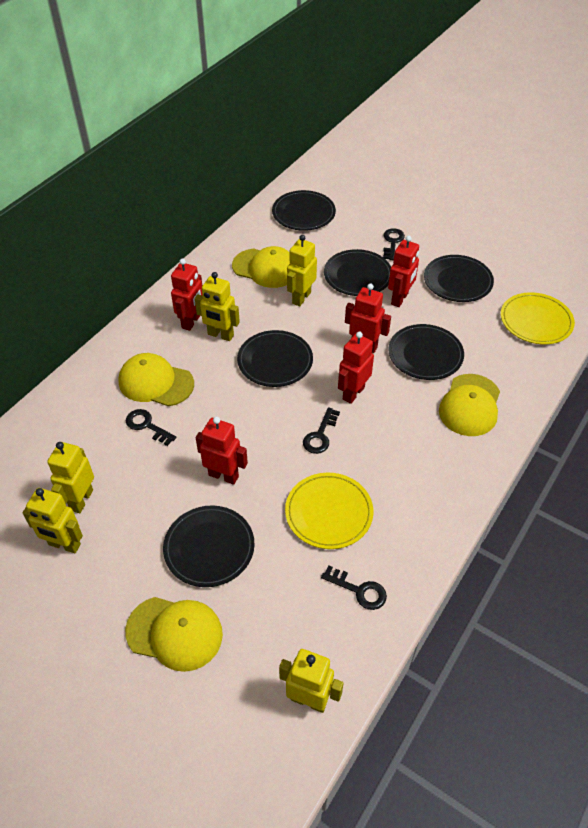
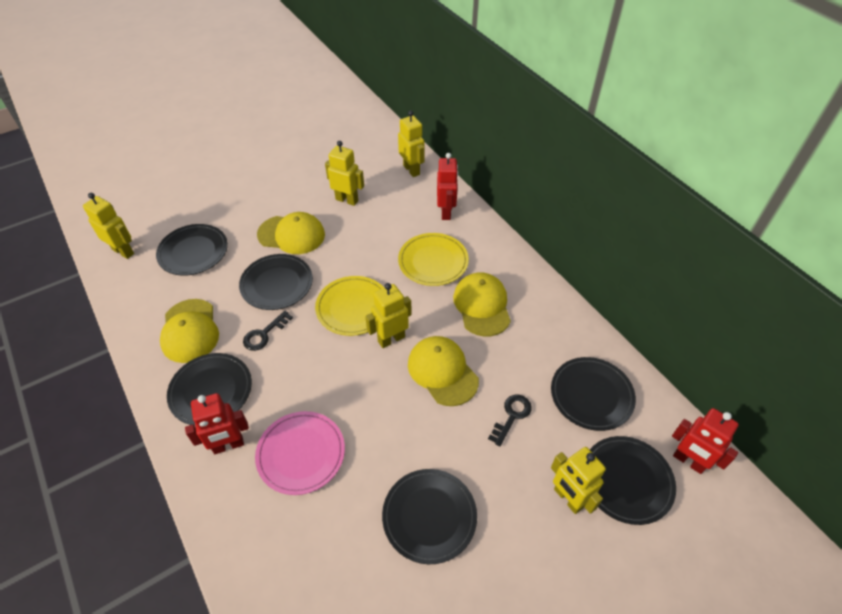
black key: 4 -> 2
pink plate: 0 -> 1
red robot: 5 -> 3

